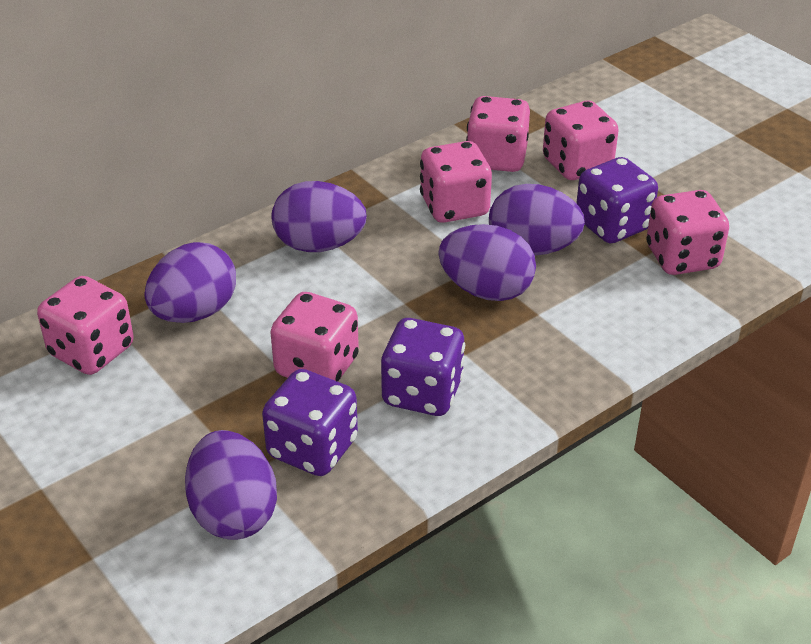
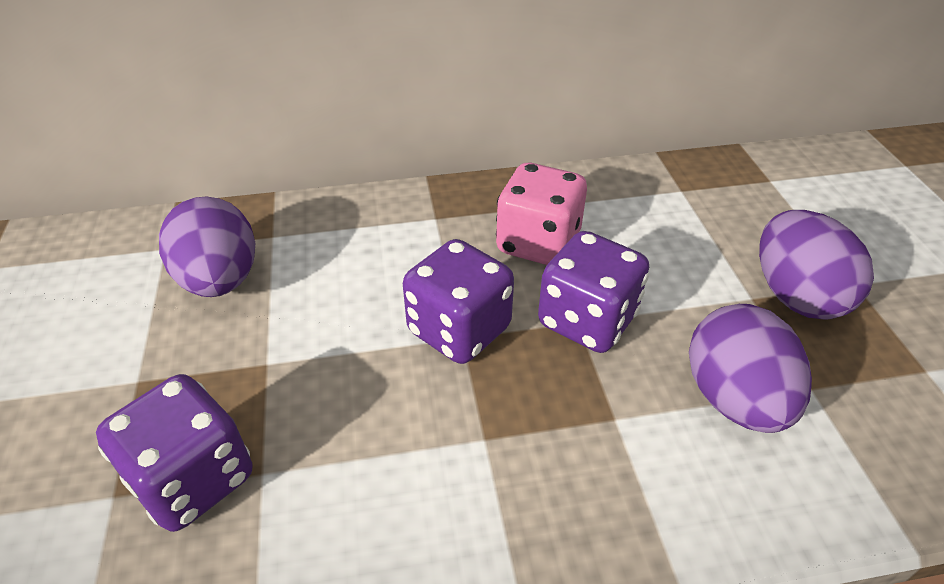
pink dice: 6 -> 1
purple egg: 5 -> 3

